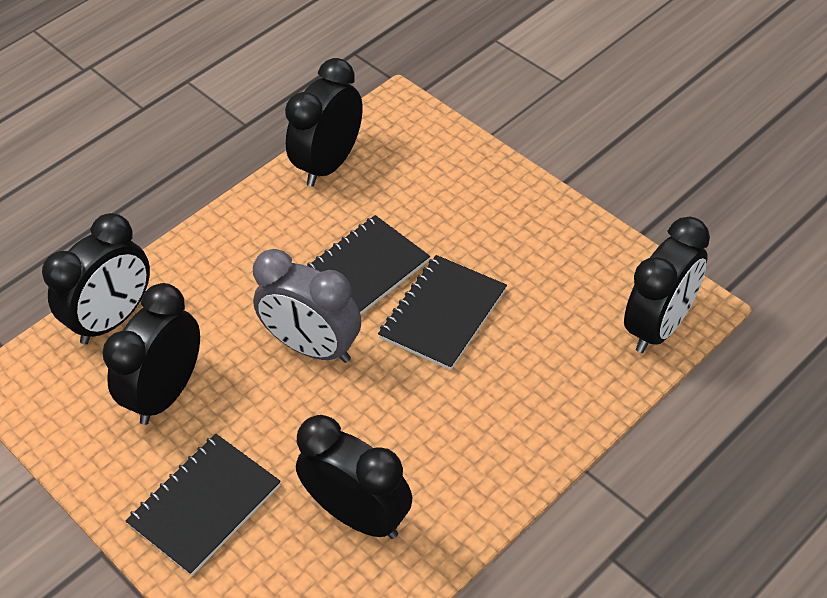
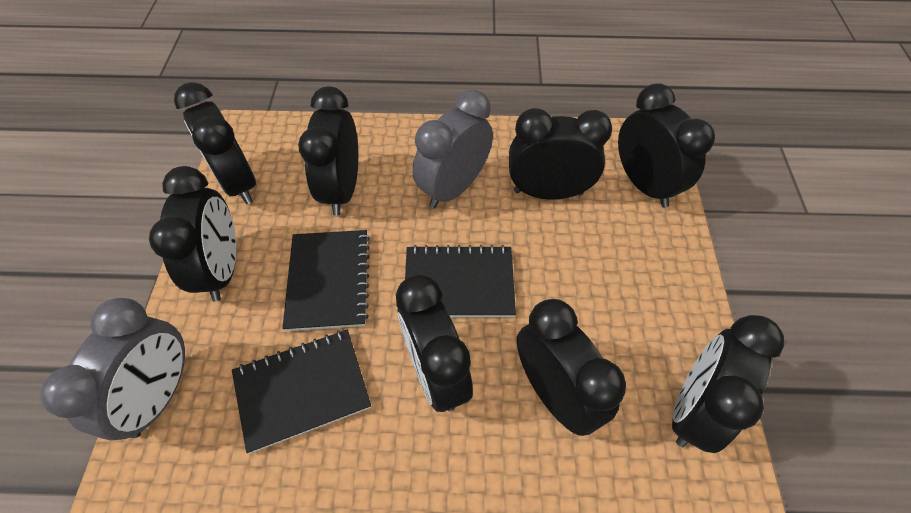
black clock: 5 -> 8
grey clock: 1 -> 2

